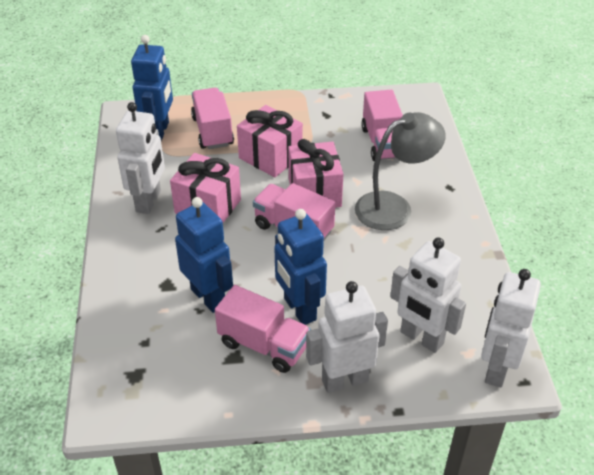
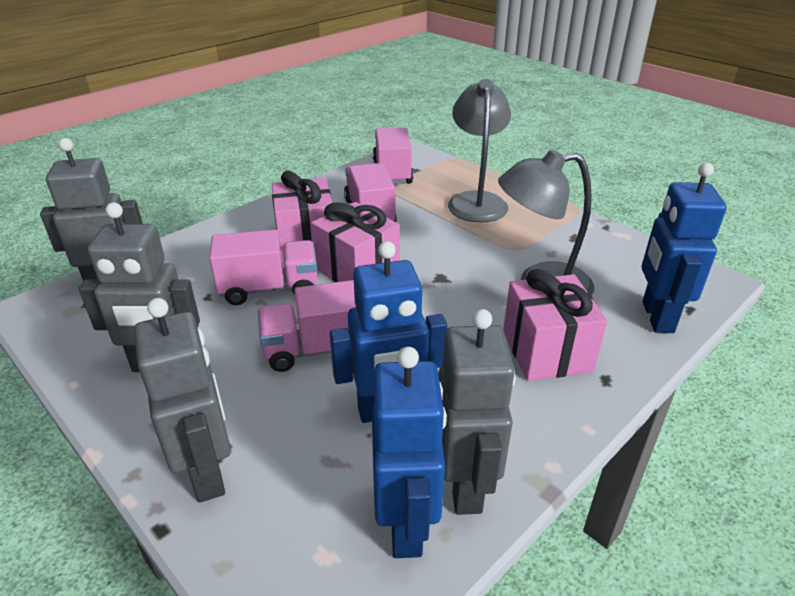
grey lamp: 1 -> 2
grey robot: 0 -> 4
white robot: 4 -> 0

